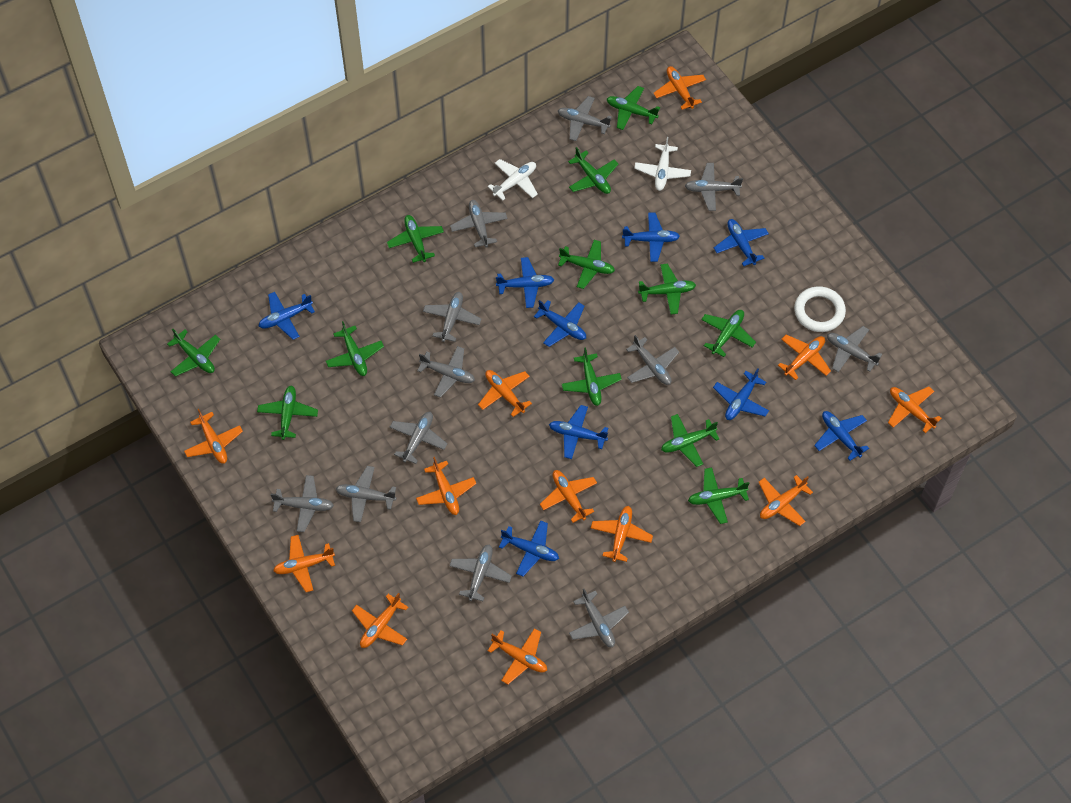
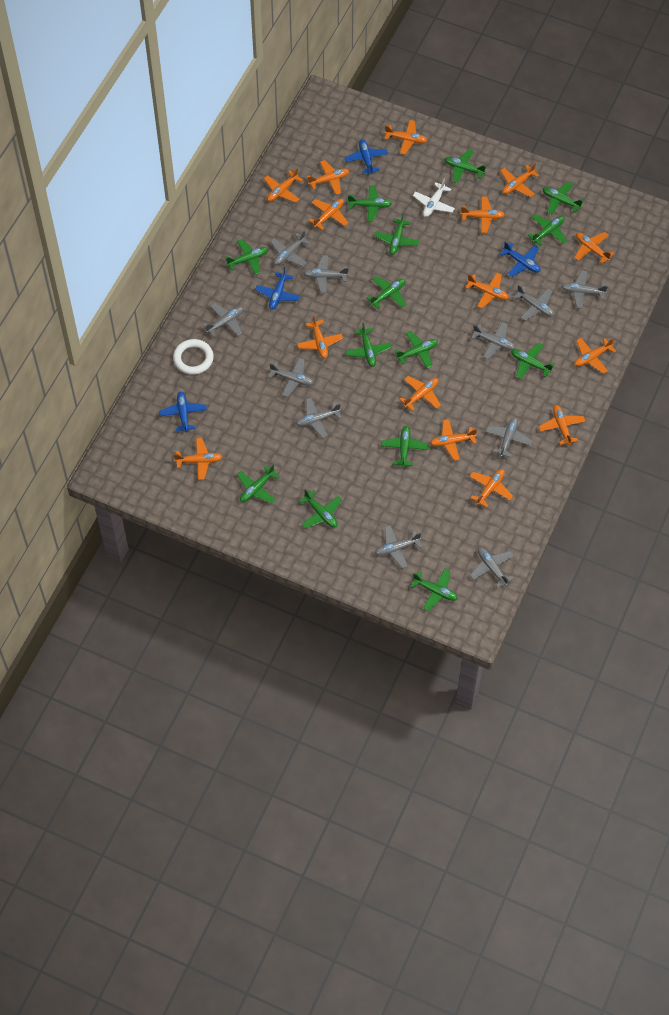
blue plane: 9 -> 4
green plane: 12 -> 14
grey plane: 12 -> 11
orange plane: 12 -> 15
white plane: 2 -> 1

